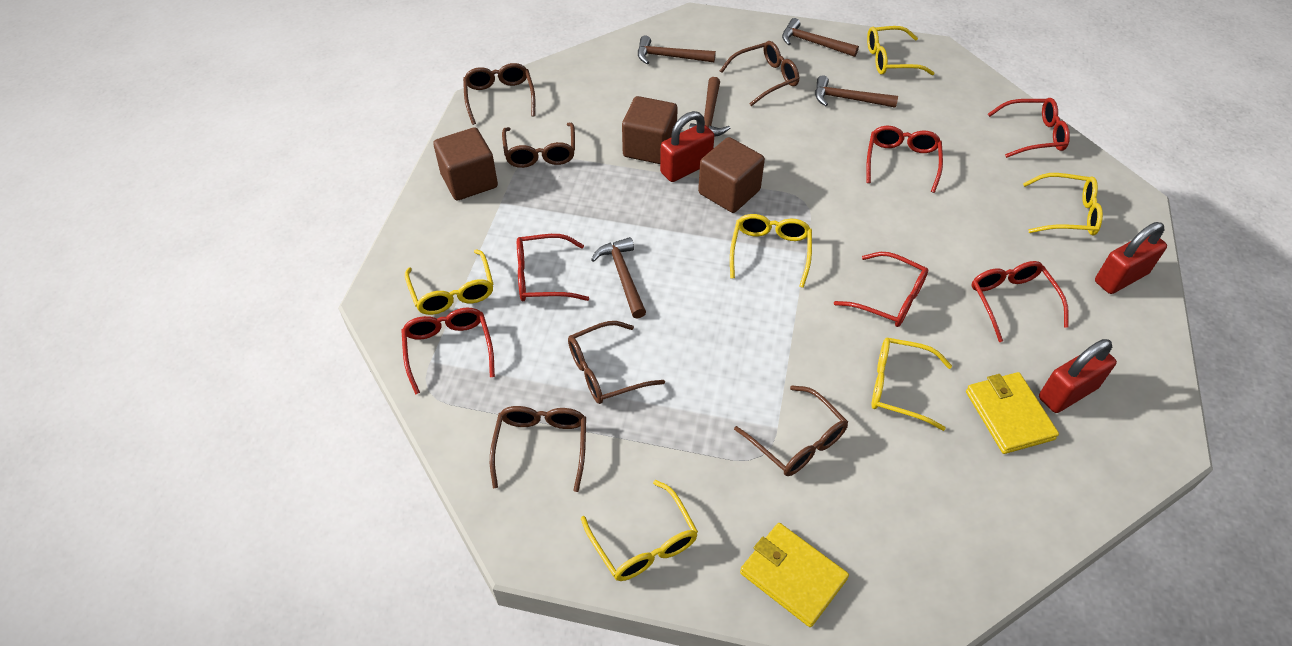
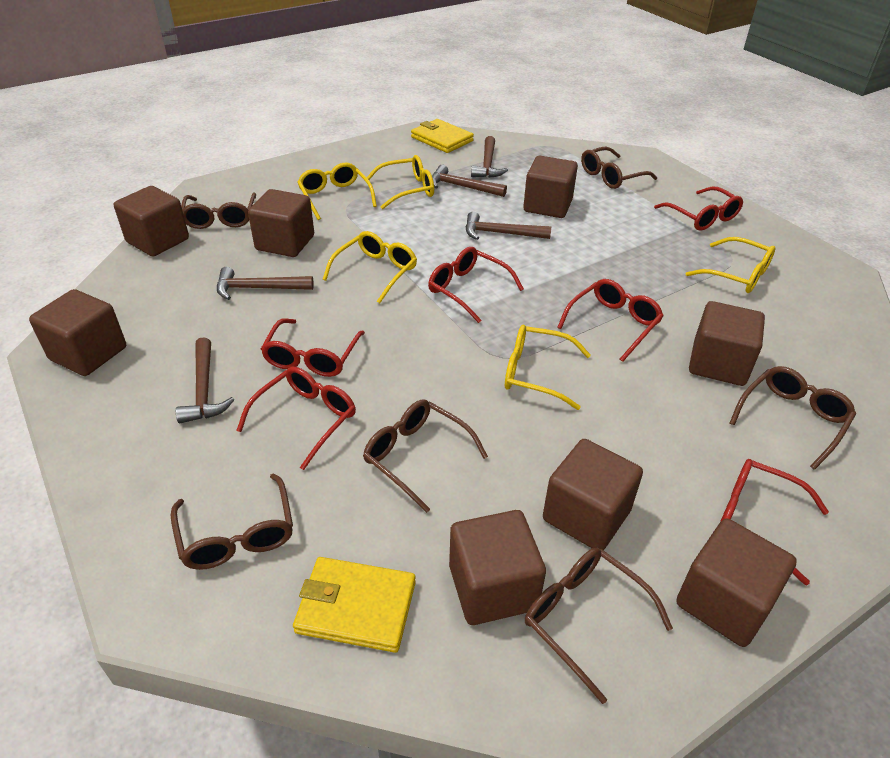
brown cube: 3 -> 8
red padlock: 3 -> 0
yellow glasses: 6 -> 5

